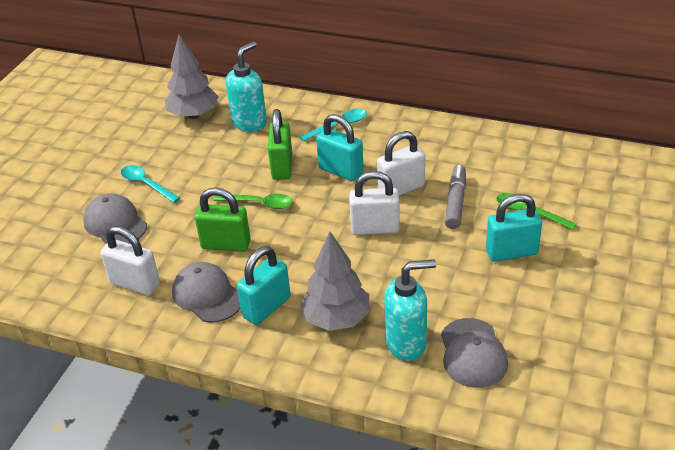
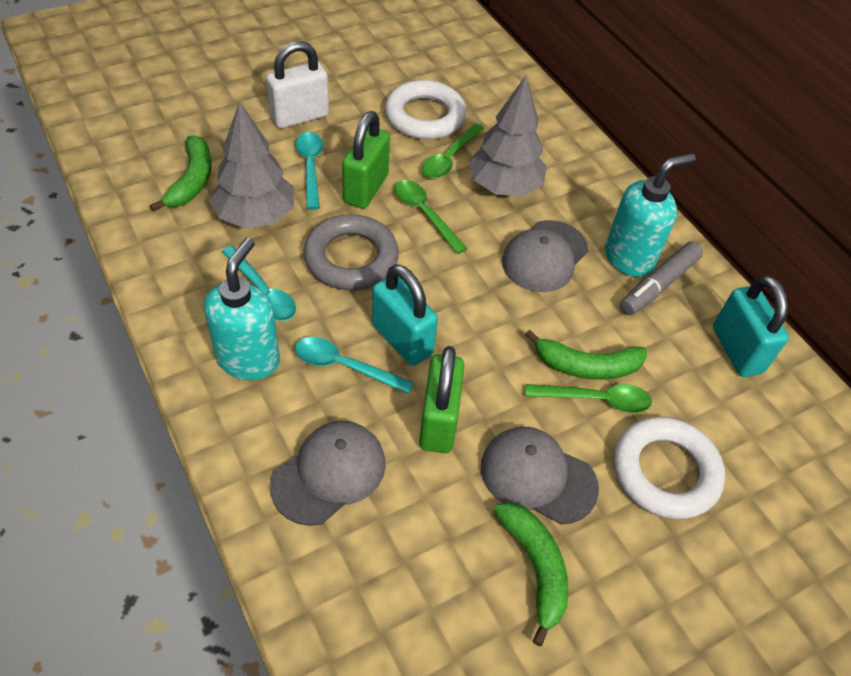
green banana: 0 -> 3
green spoon: 2 -> 3
grey ring: 0 -> 1
turquoise padlock: 3 -> 2
turquoise spoon: 2 -> 3
white padlock: 3 -> 1
white ring: 0 -> 2

